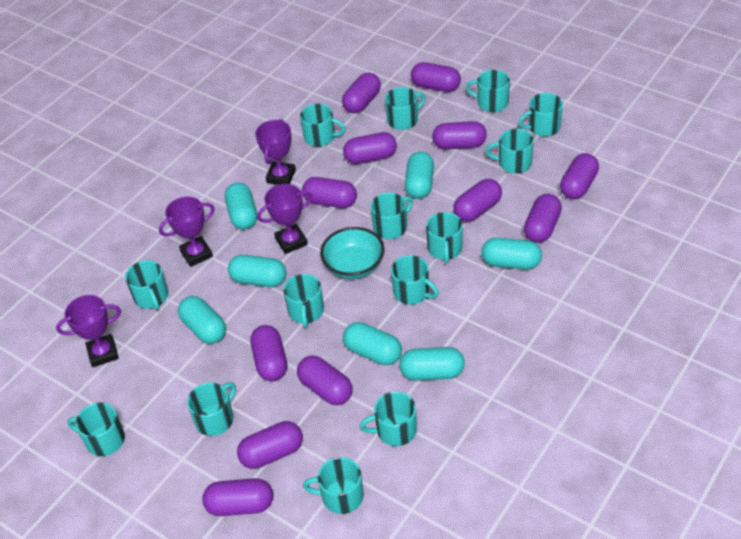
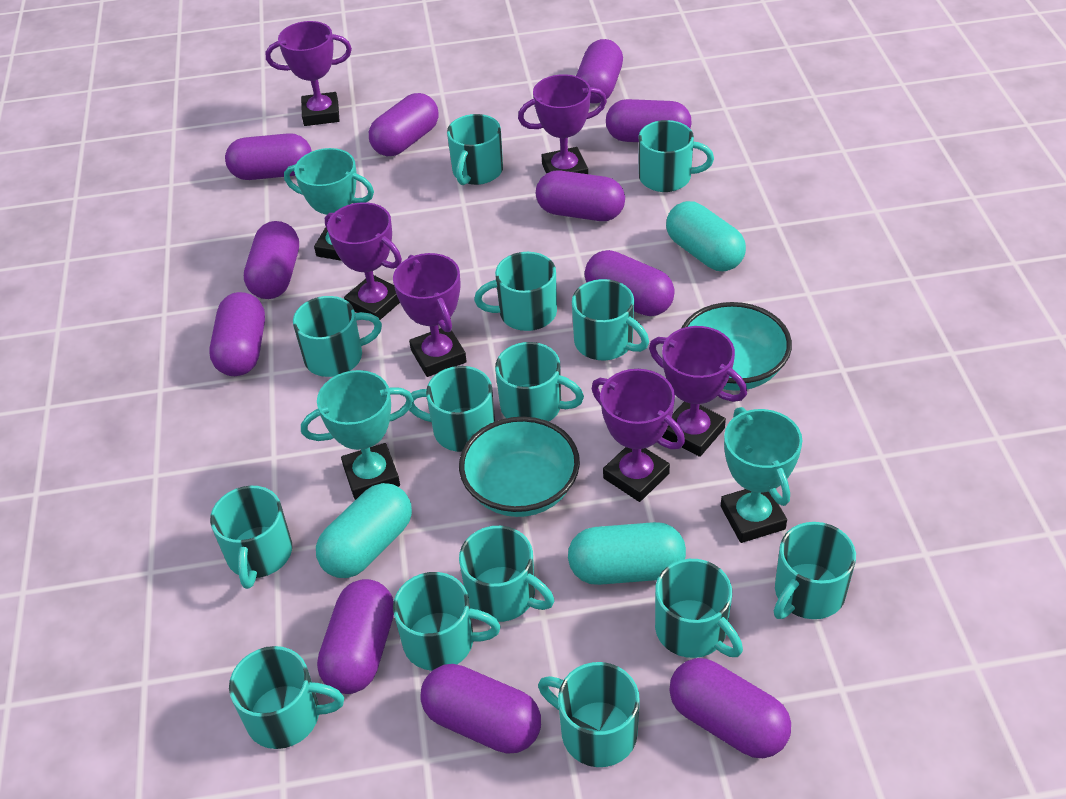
purple capsule: 12 -> 11
purple trophy: 4 -> 6
turquoise bowl: 1 -> 2
turquoise capsule: 7 -> 3
turquoise trophy: 0 -> 3

